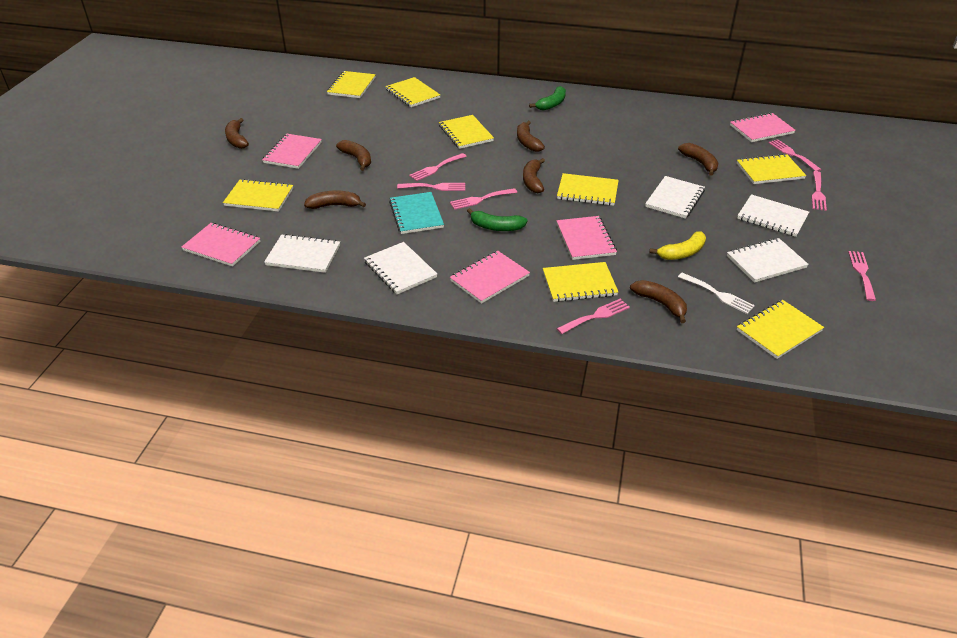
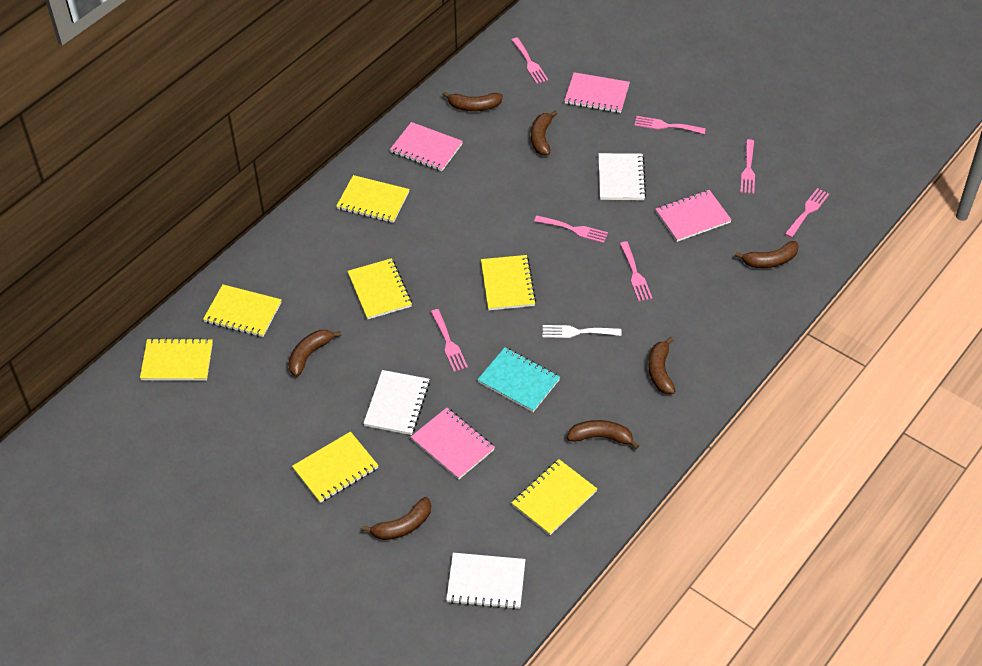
green banana: 2 -> 0
pink notebook: 5 -> 4
white notebook: 5 -> 3
yellow banana: 1 -> 0
yellow notebook: 8 -> 7

